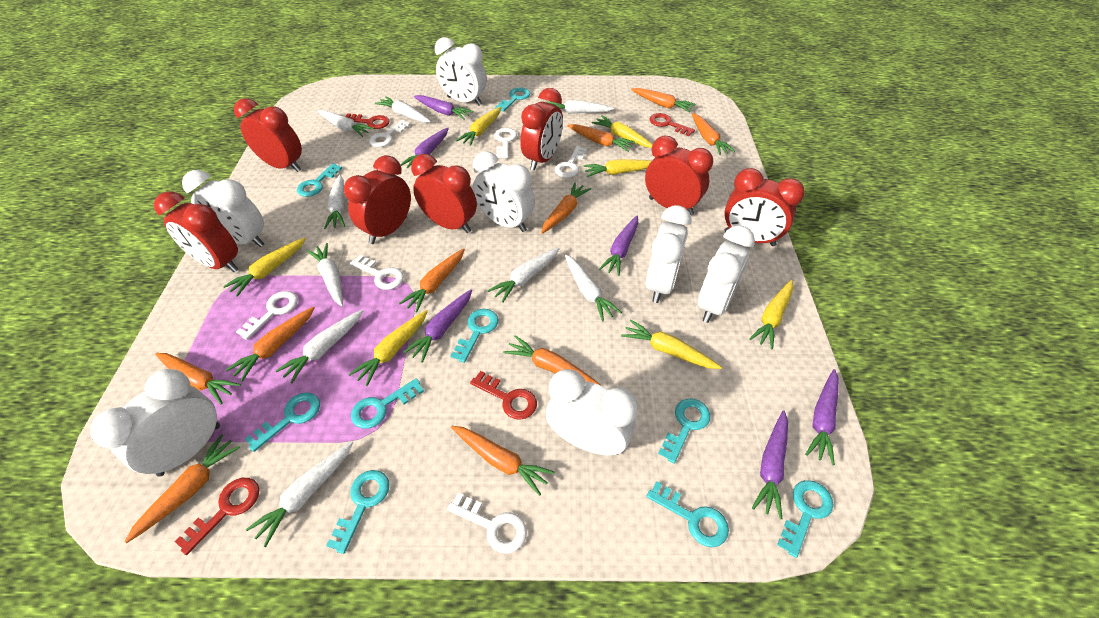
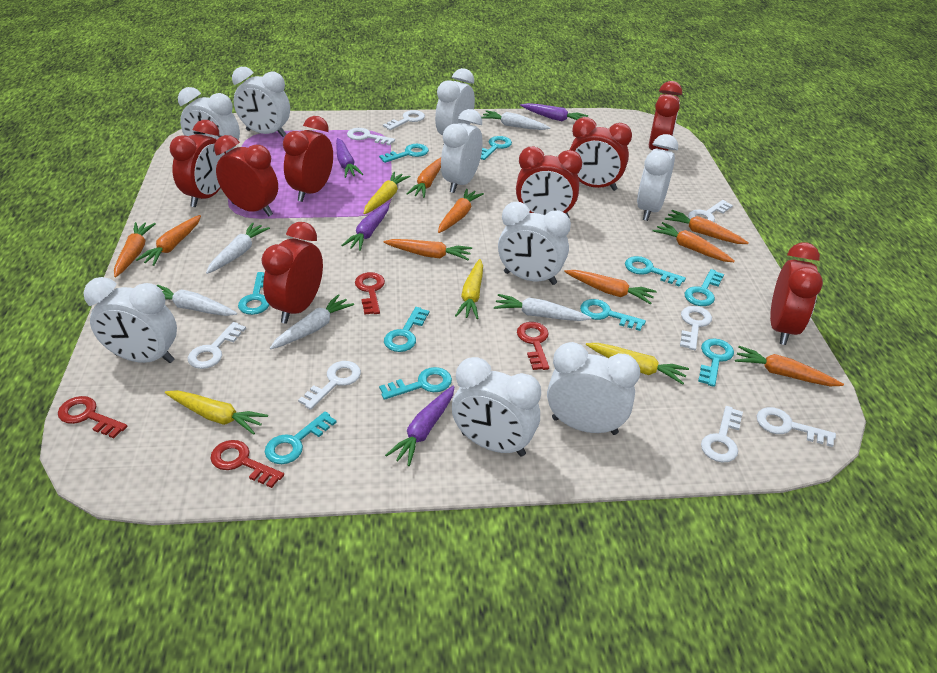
orange carrot: 10 -> 9
purple carrot: 6 -> 4
red clock: 7 -> 8
turquoise key: 9 -> 10
white carrot: 9 -> 5
white clock: 7 -> 9
white key: 6 -> 8
yellow carrot: 7 -> 4

